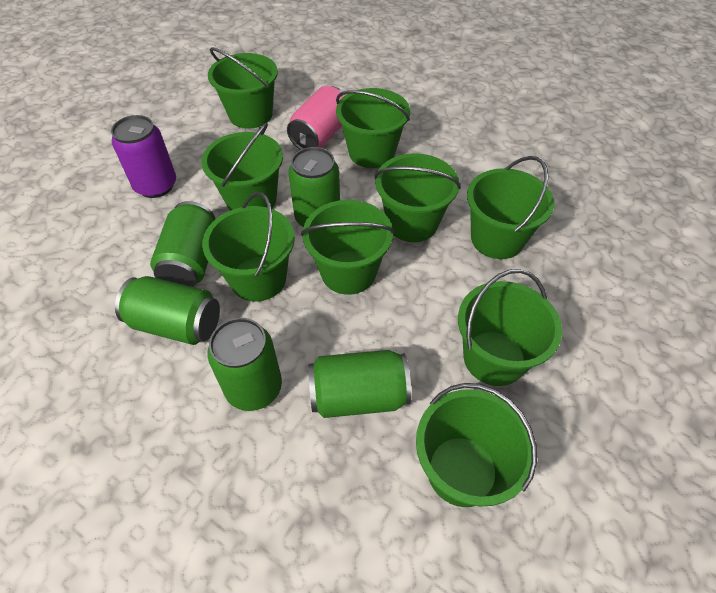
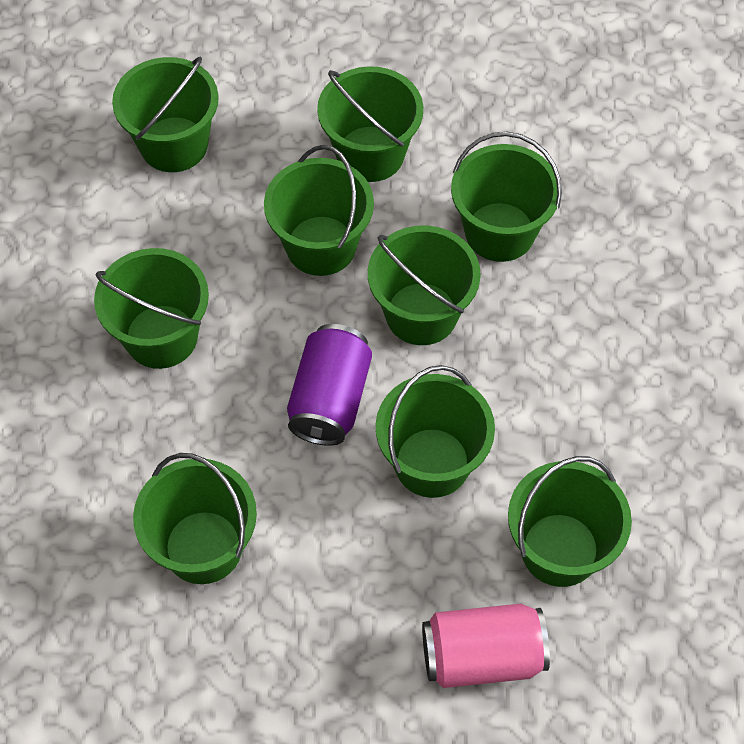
green can: 5 -> 0

